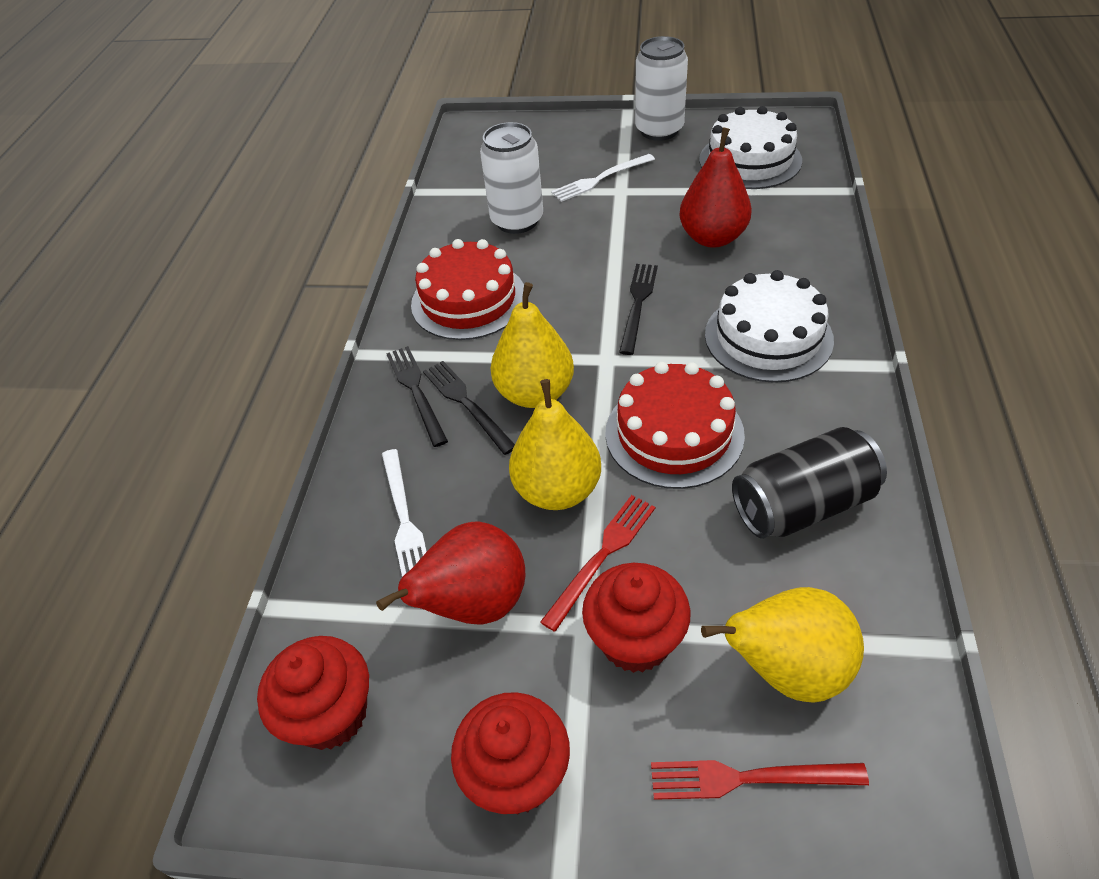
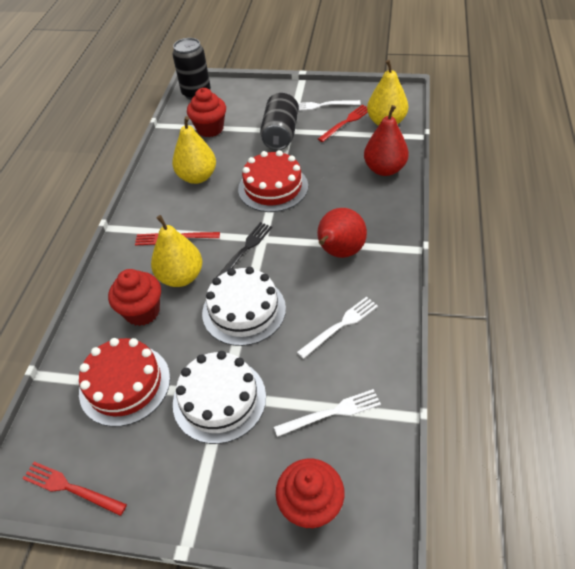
black can: 1 -> 2
black fork: 3 -> 1
red fork: 2 -> 3
white can: 2 -> 0
white fork: 2 -> 3

